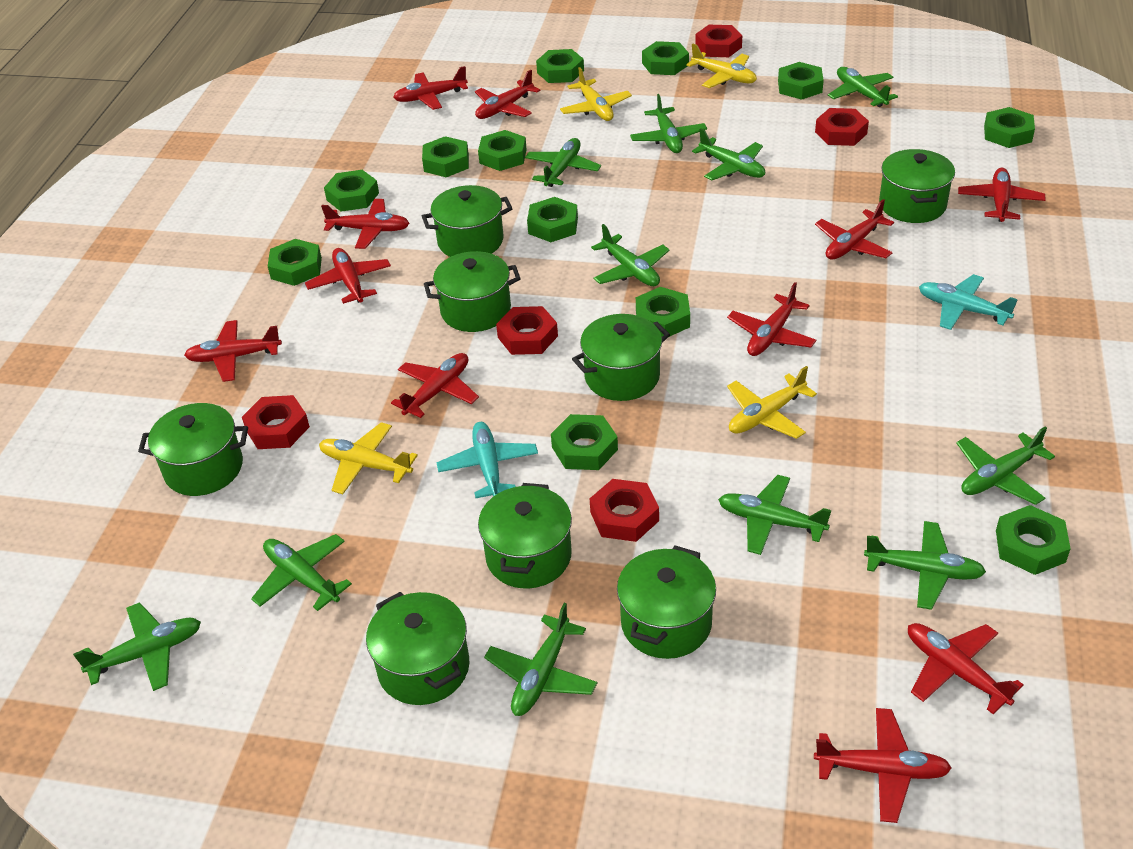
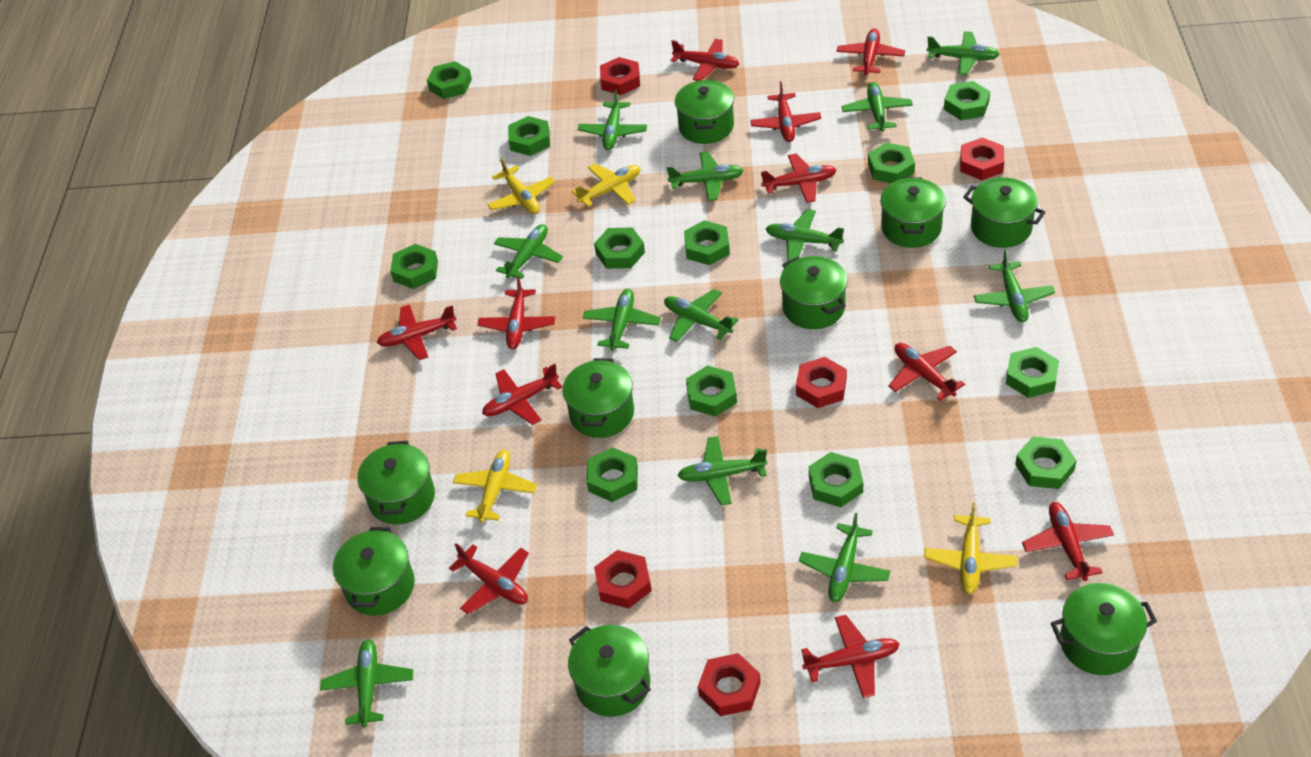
green plane: 11 -> 12
green pot: 8 -> 9
turquoise plane: 2 -> 0

